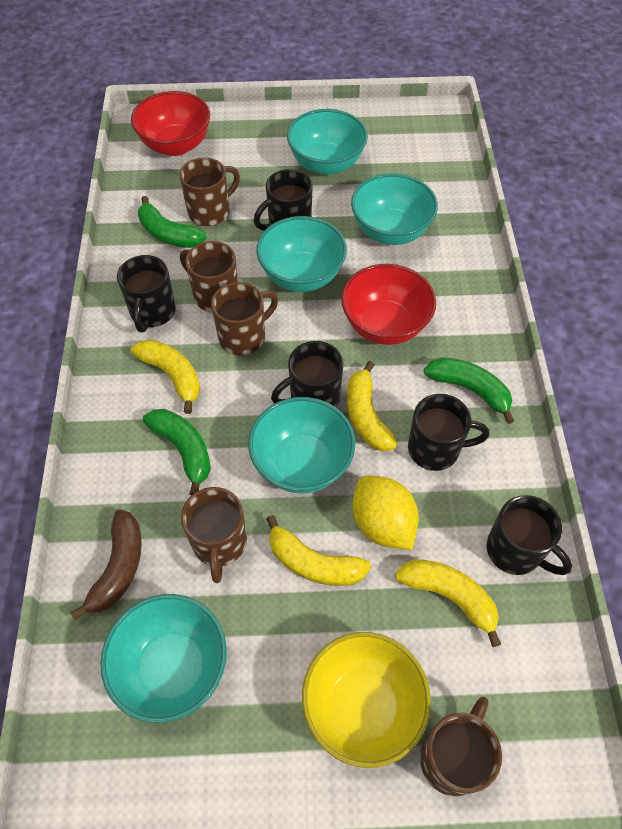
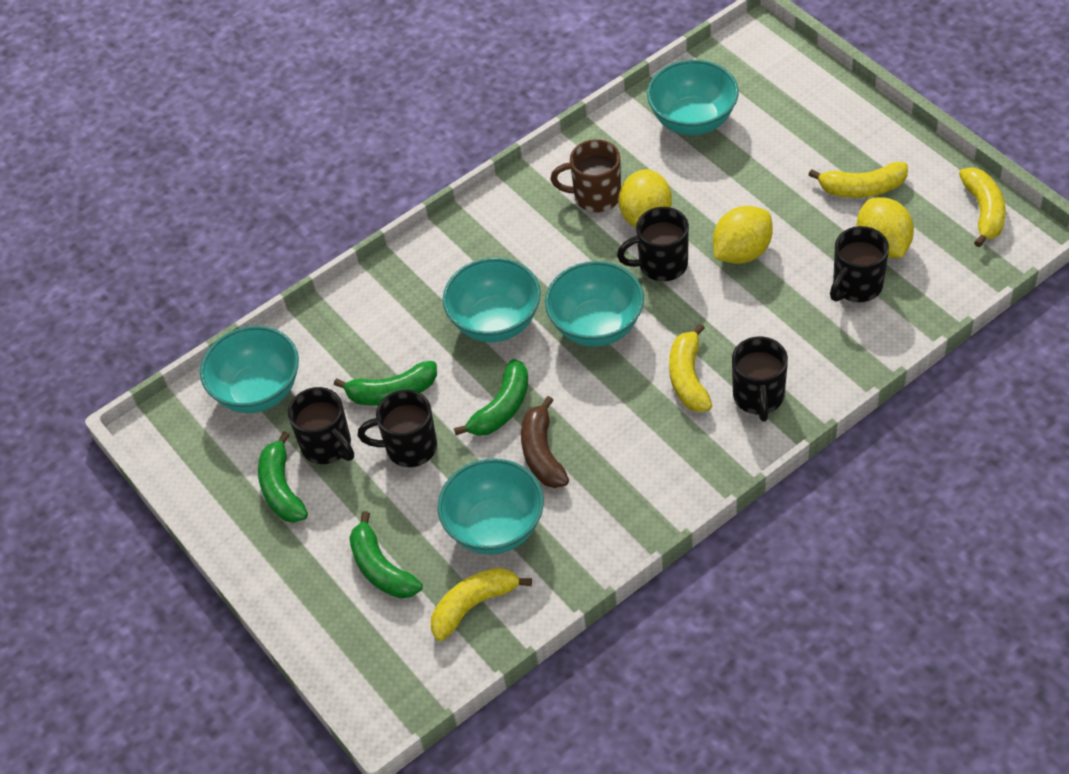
brown mug: 5 -> 1
green banana: 3 -> 4
red bowl: 2 -> 0
yellow bowl: 1 -> 0
yellow lemon: 1 -> 3

